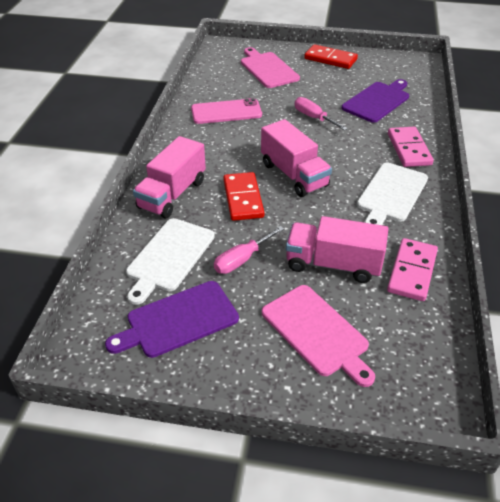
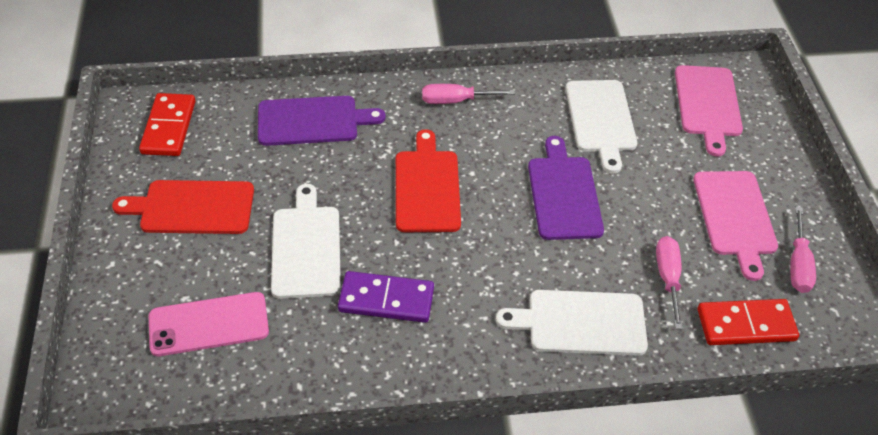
pink domino: 2 -> 0
pink screwdriver: 2 -> 3
pink truck: 3 -> 0
purple domino: 0 -> 1
red cutting board: 0 -> 2
white cutting board: 2 -> 3

